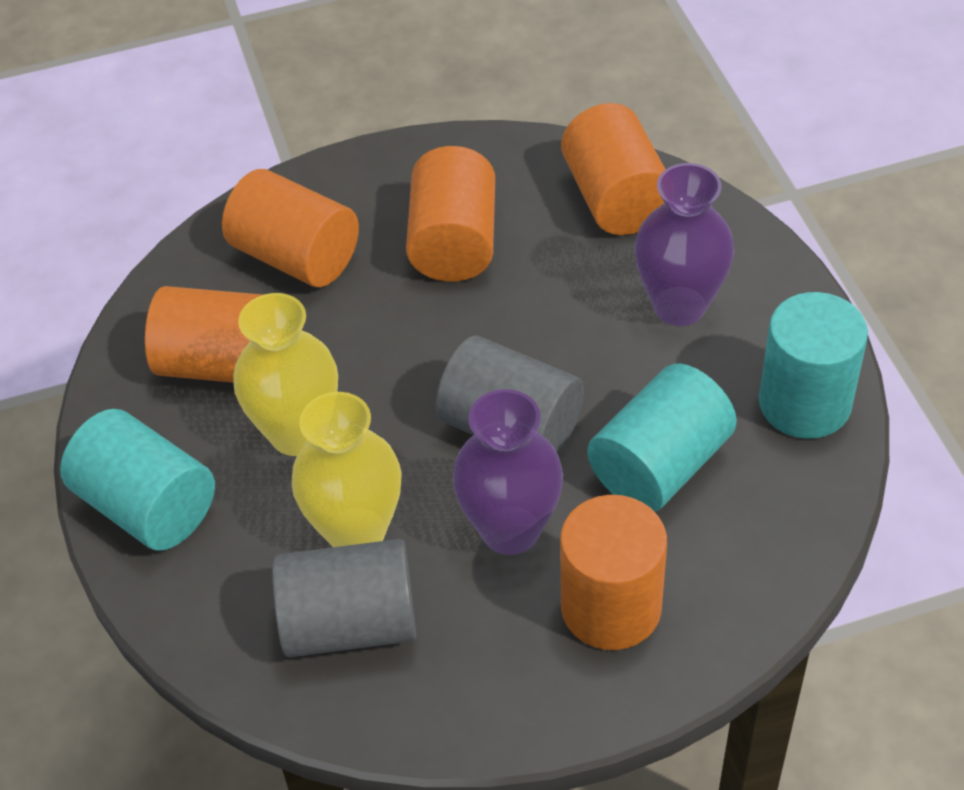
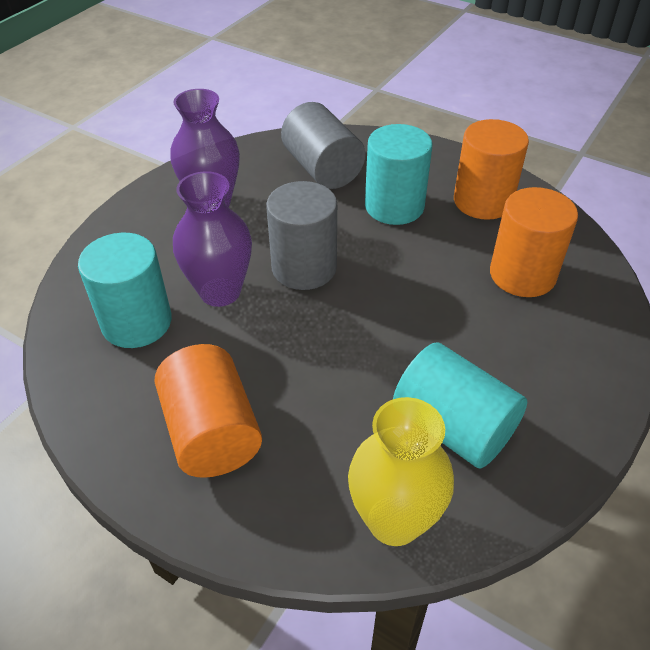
orange cylinder: 5 -> 3
yellow vase: 2 -> 1

